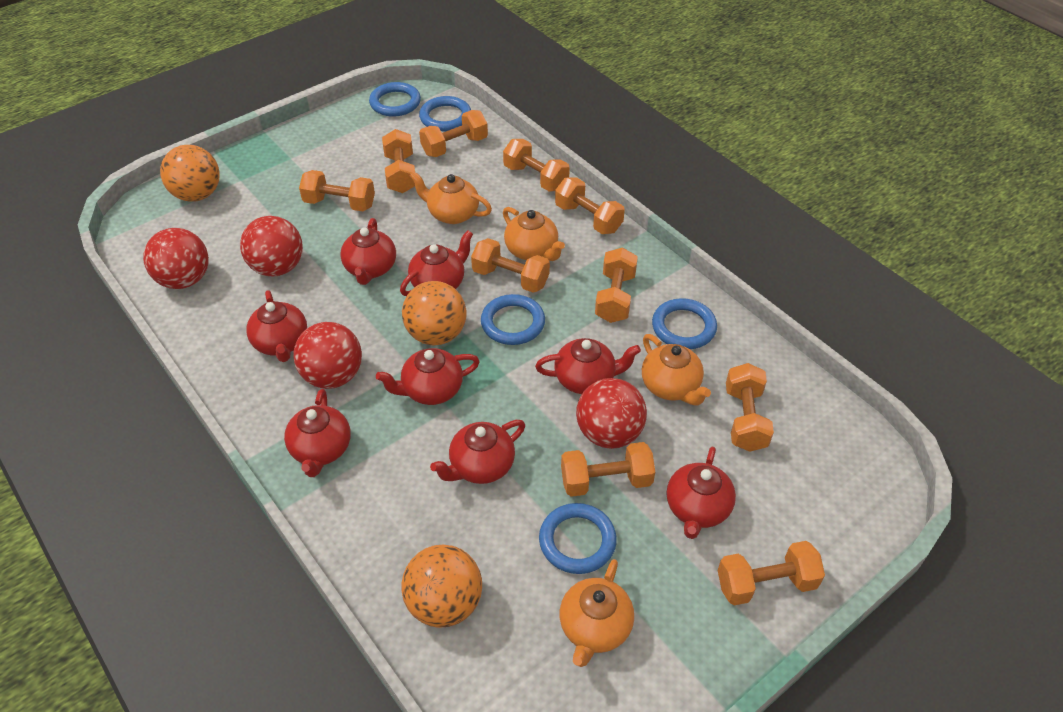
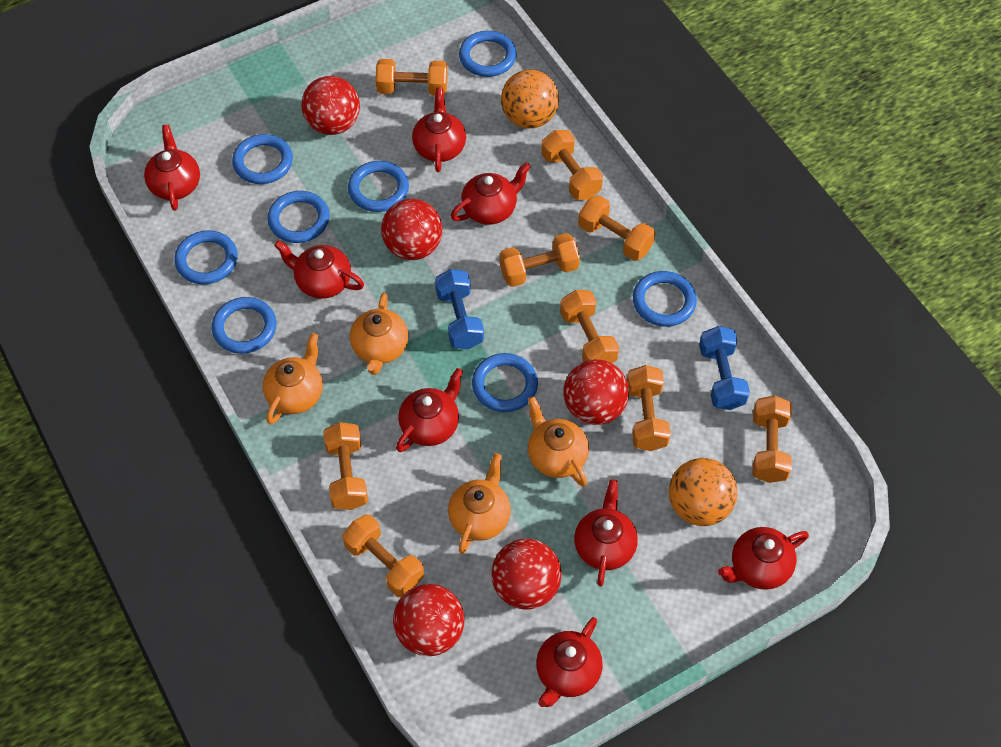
blue dumbbell: 0 -> 2
blue ring: 5 -> 8
orange ball: 3 -> 2
orange dumbbell: 10 -> 9
red ball: 4 -> 5

